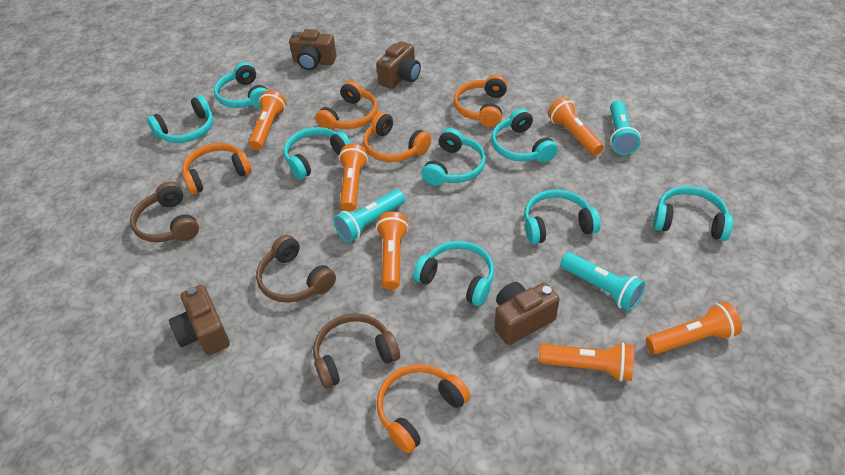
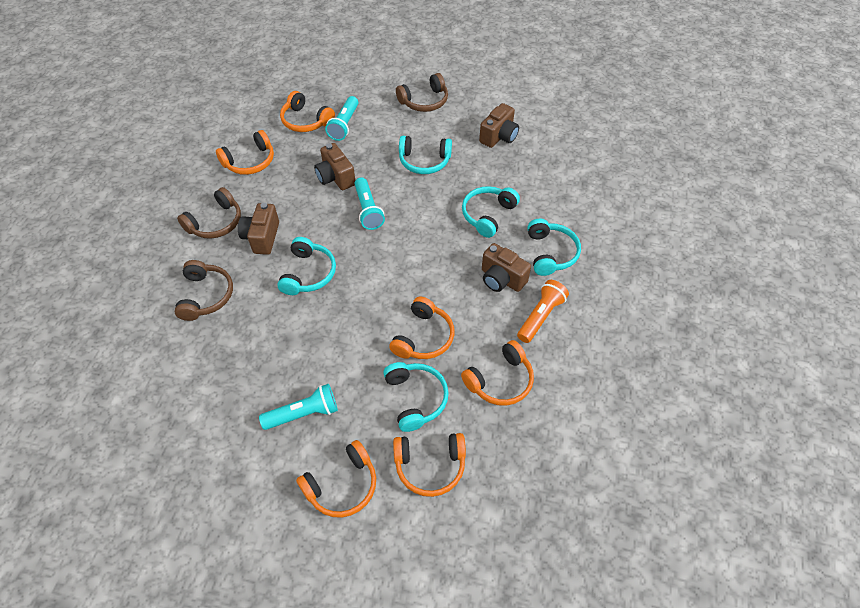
orange flashlight: 6 -> 1
orange headphones: 5 -> 6
turquoise headphones: 8 -> 5

